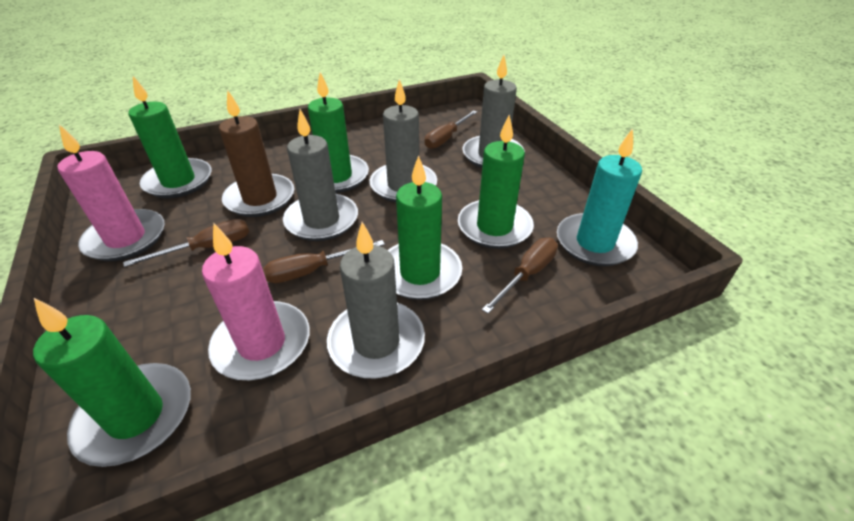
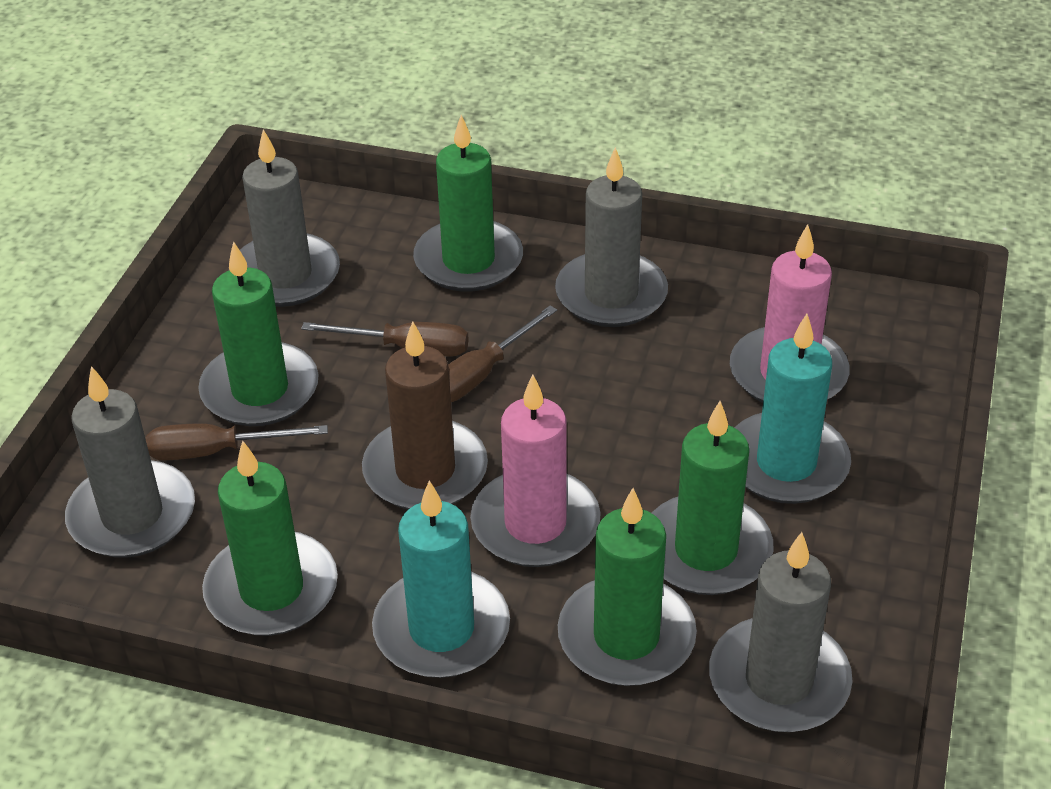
brown screwdriver: 4 -> 3
turquoise candle: 1 -> 2

